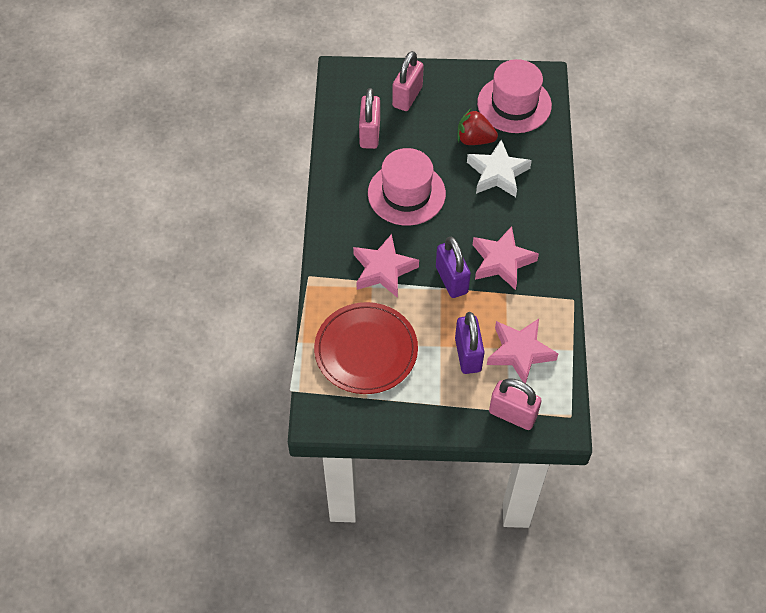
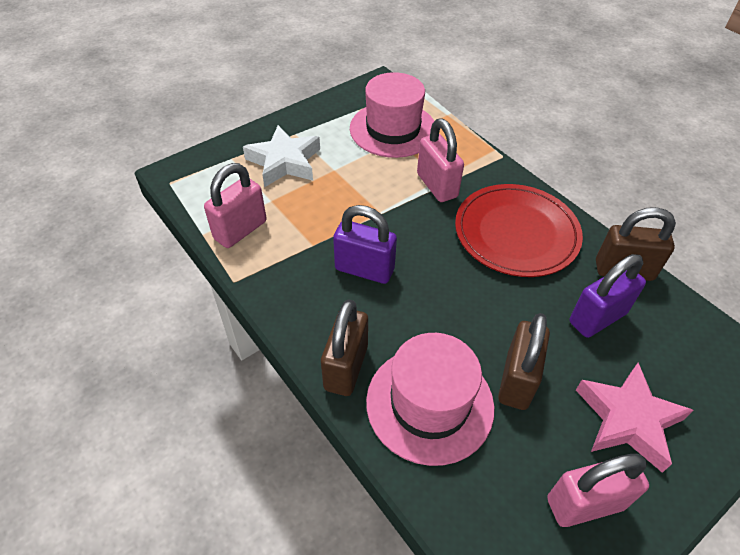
brown padlock: 0 -> 3
pink star: 3 -> 1
red strawberry: 1 -> 0

